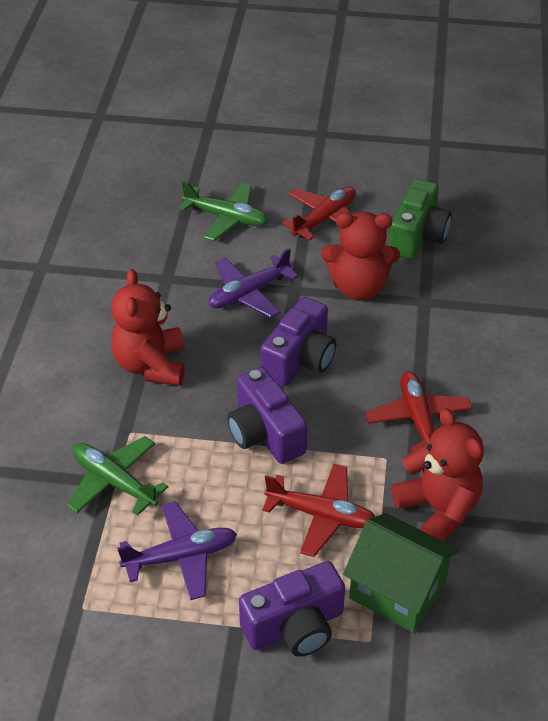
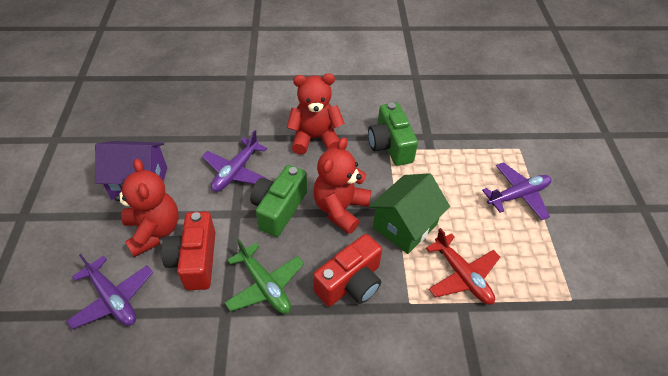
green camera: 1 -> 2
green plane: 2 -> 1
purple camera: 3 -> 0
purple house: 0 -> 1
purple plane: 2 -> 3
red camera: 0 -> 2
red plane: 3 -> 1

